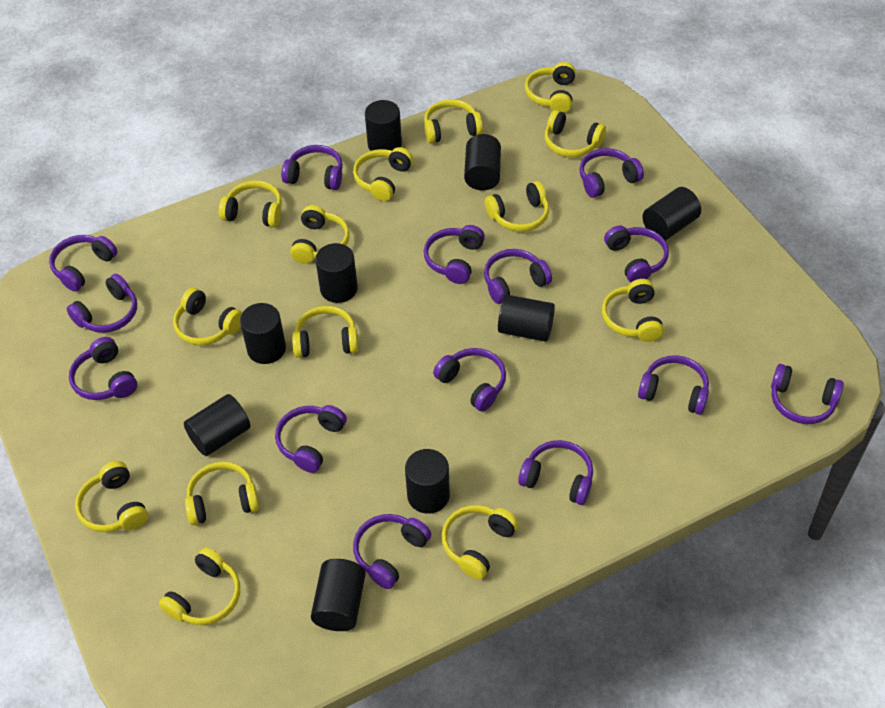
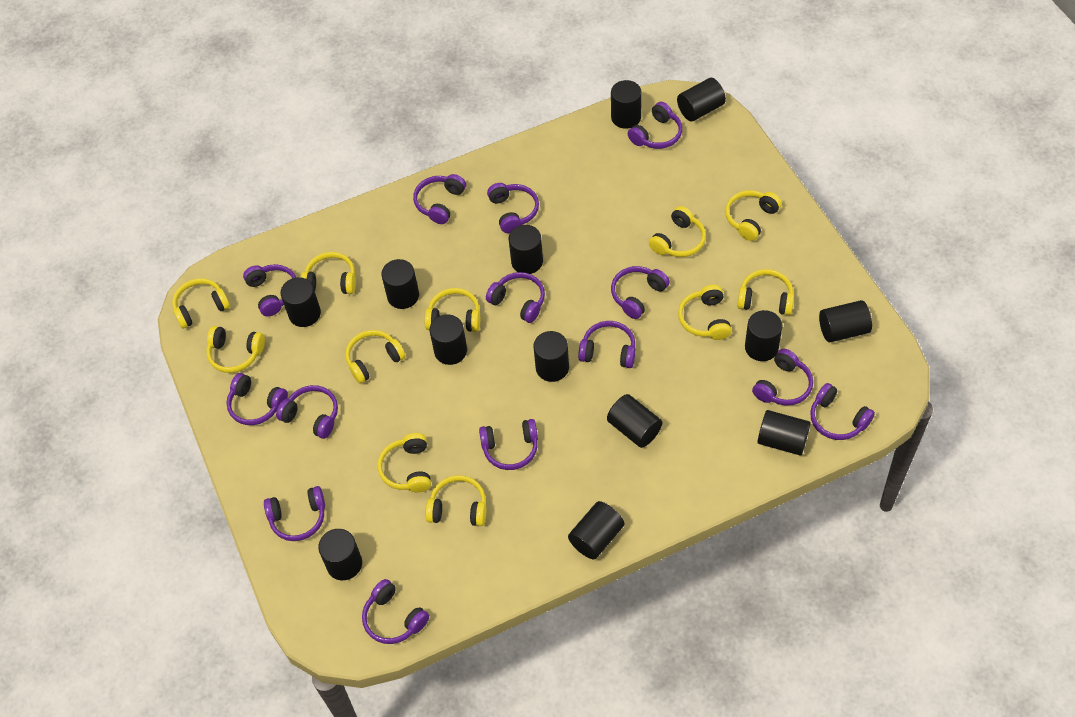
black cylinder: 9 -> 13
yellow headphones: 14 -> 11

